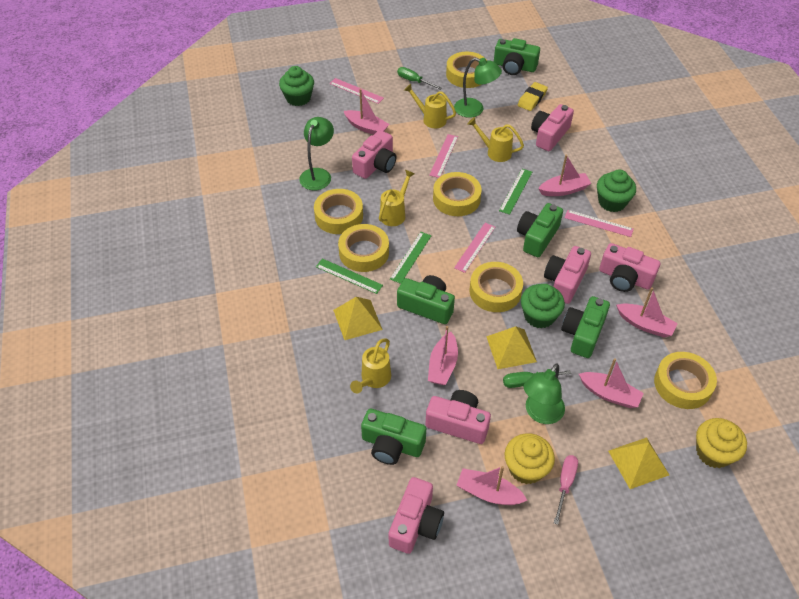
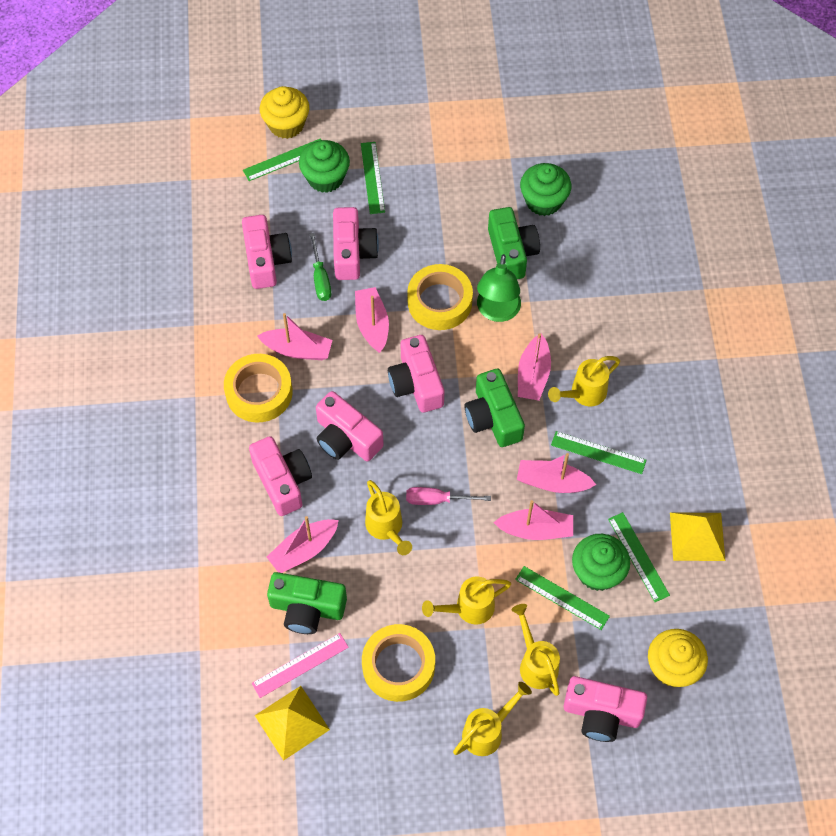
green camera: 5 -> 3
green lamp: 3 -> 1
green ruler: 3 -> 5
green screwdriver: 2 -> 1
pink ruler: 4 -> 1
yellow eraser: 1 -> 0
yellow pyramid: 3 -> 2
yellow tape: 6 -> 3
yellow watering can: 4 -> 5

